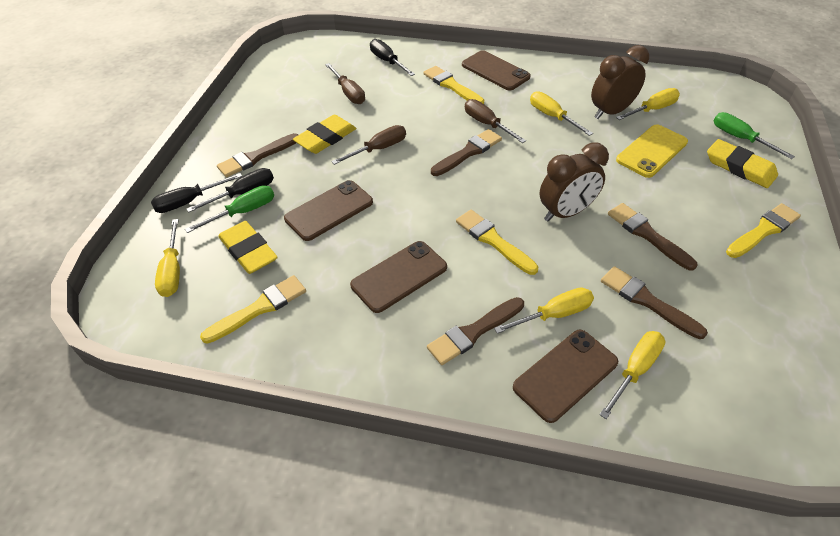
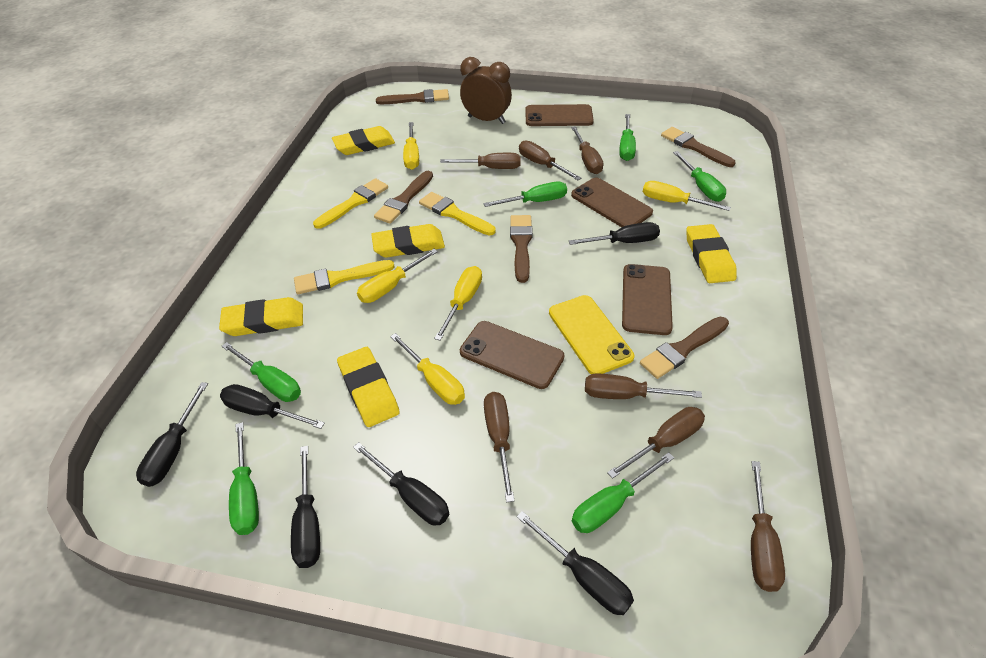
black screwdriver: 3 -> 6
brown clock: 2 -> 1
brown screwdriver: 3 -> 7
green screwdriver: 2 -> 6
yellow brush: 4 -> 3
yellow eraser: 3 -> 5

